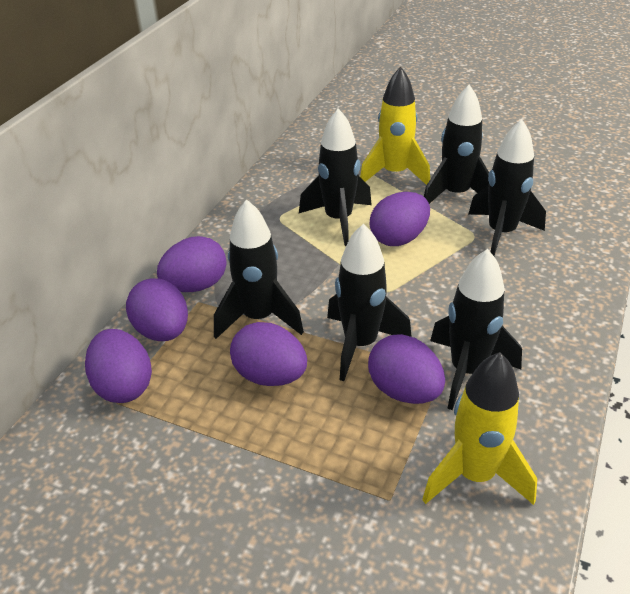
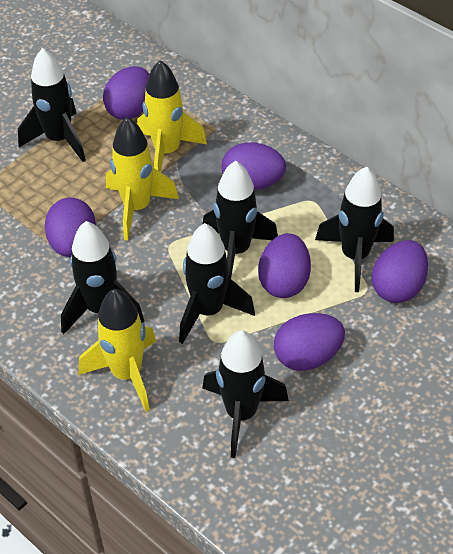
yellow rocket: 2 -> 3

